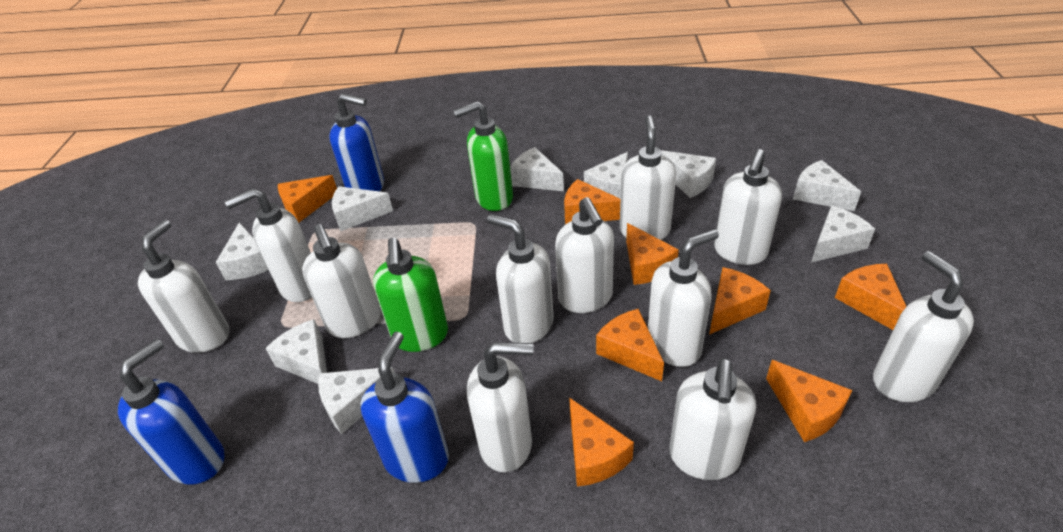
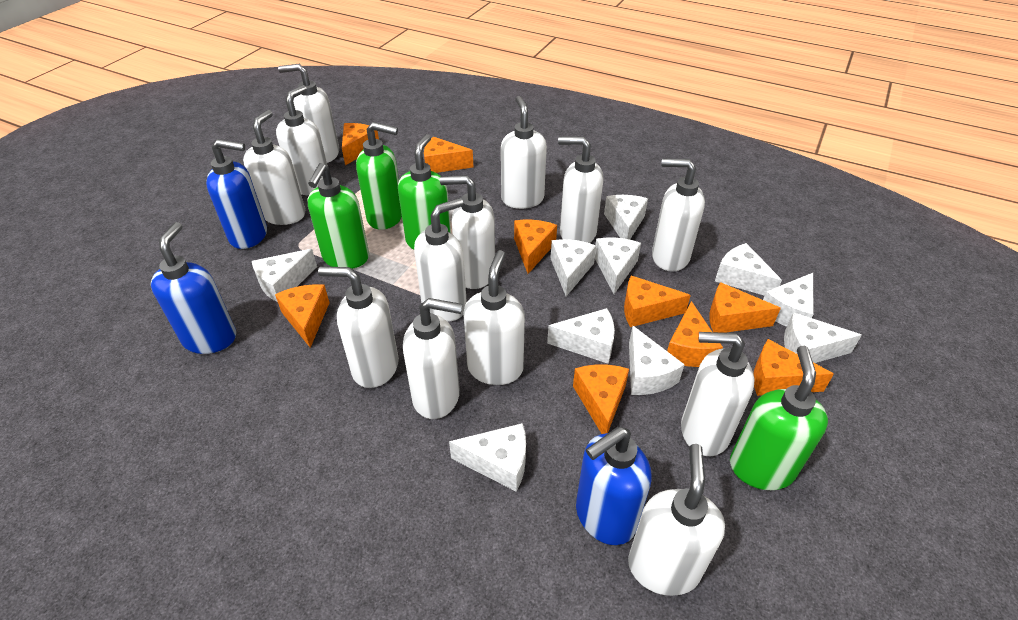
green soap dispenser: 2 -> 4
orange cheese: 8 -> 9
white cheese: 9 -> 10
white soap dispenser: 11 -> 13

